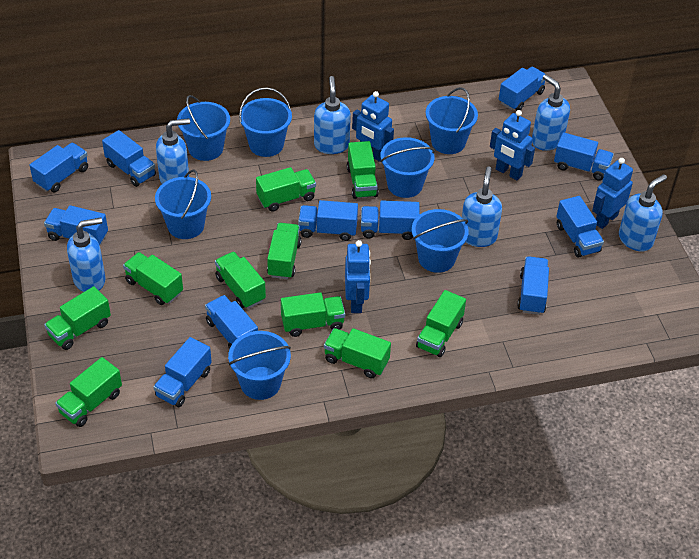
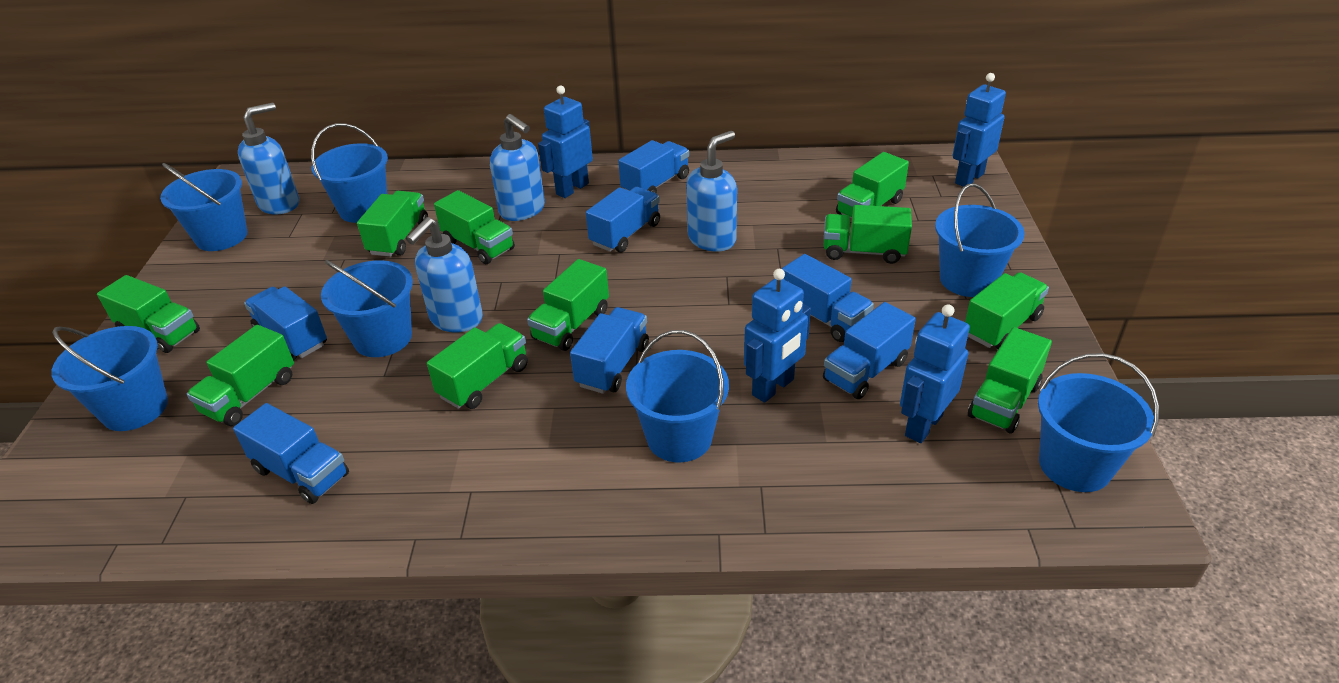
blue soap dispenser: 6 -> 4
blue truck: 11 -> 7

